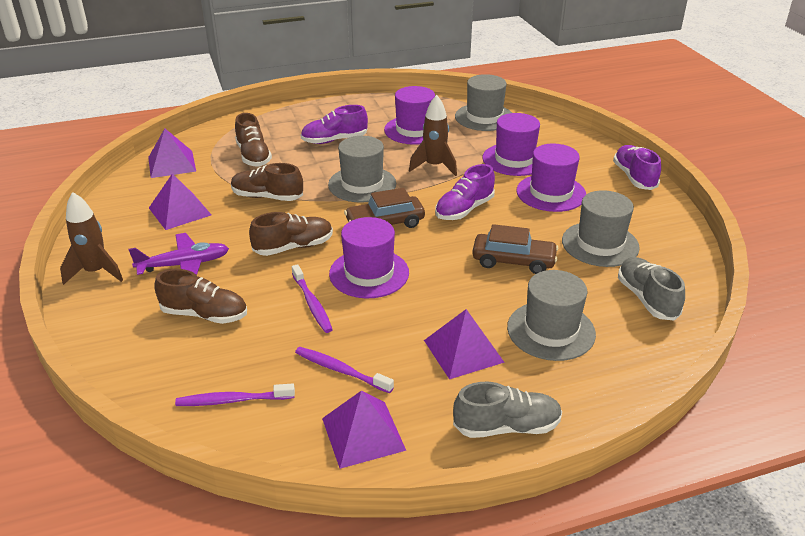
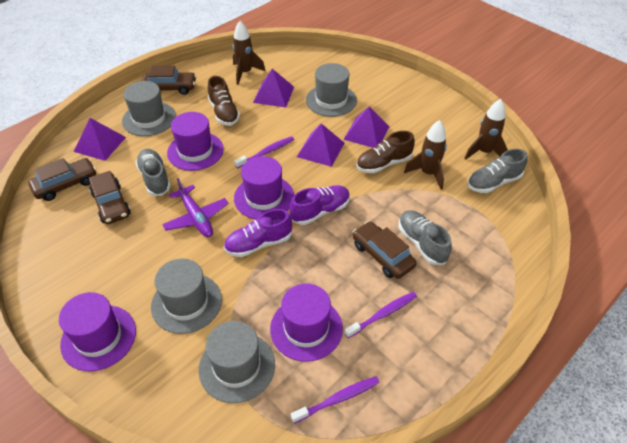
brown car: 2 -> 4
brown rocket: 2 -> 3
brown shoe: 4 -> 2
grey shoe: 2 -> 3
purple shoe: 3 -> 2

